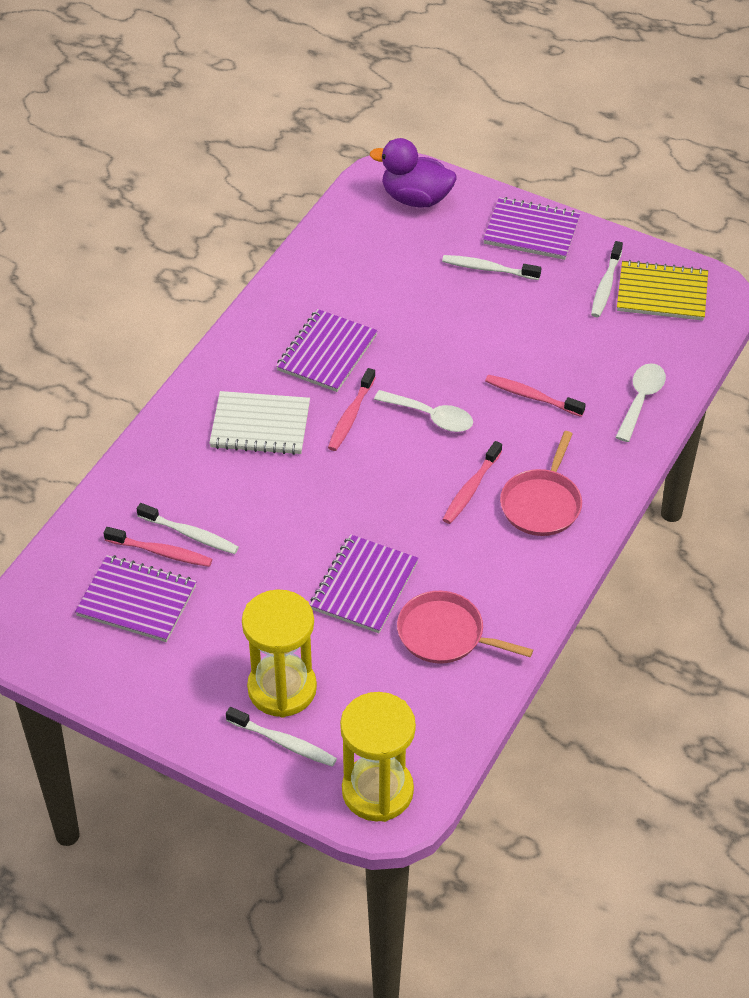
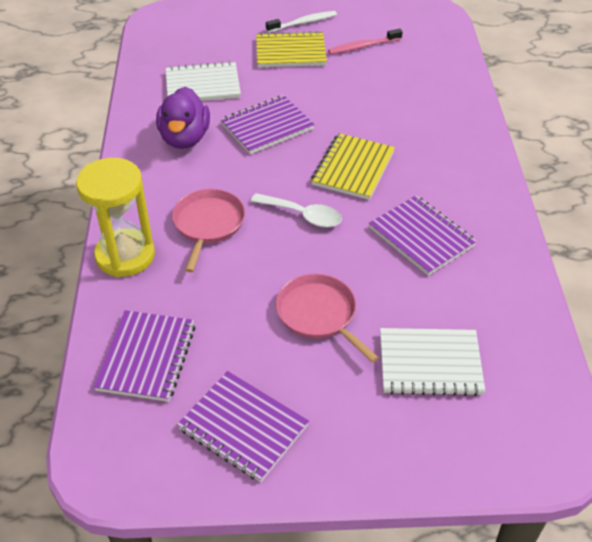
pink toothbrush: 4 -> 1
white notebook: 1 -> 2
white spoon: 2 -> 1
white toothbrush: 4 -> 1
yellow hourglass: 2 -> 1
yellow notebook: 1 -> 2

